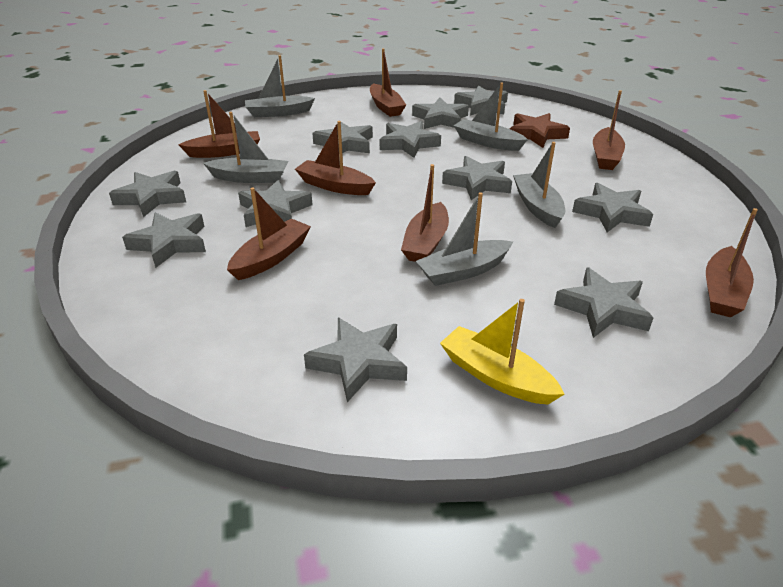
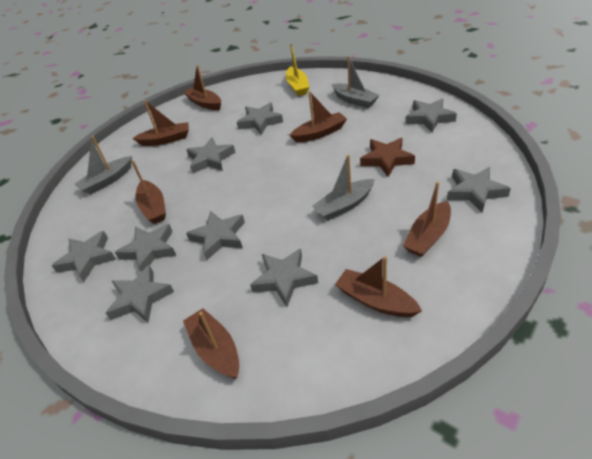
grey boat: 5 -> 3
grey star: 11 -> 9

